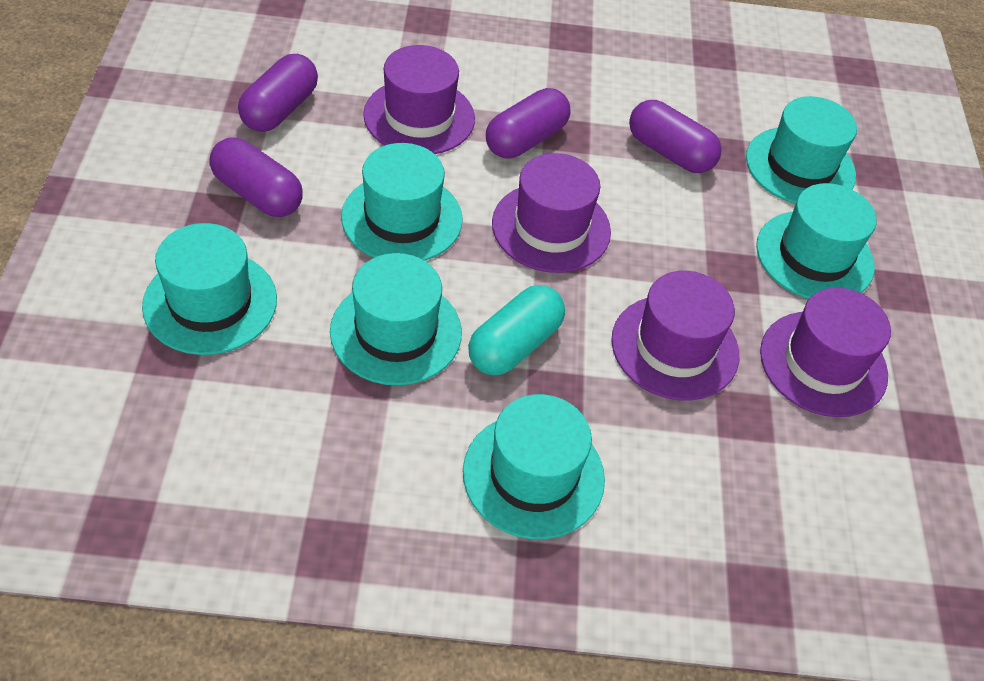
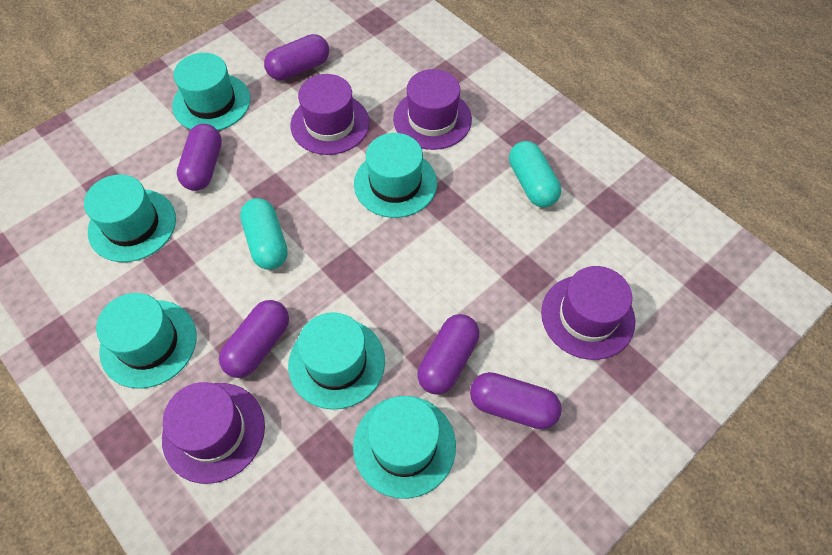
purple capsule: 4 -> 5
turquoise capsule: 1 -> 2

